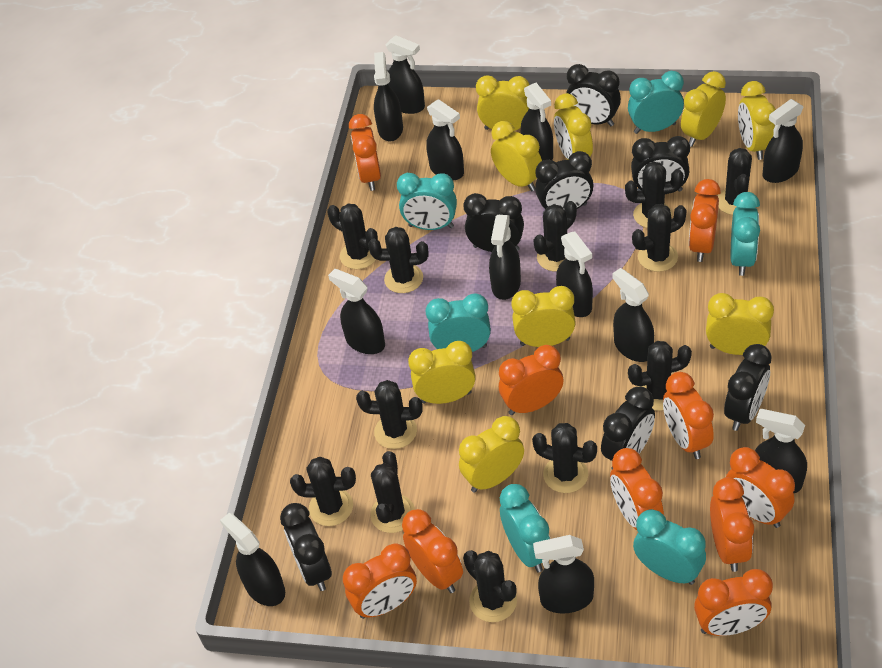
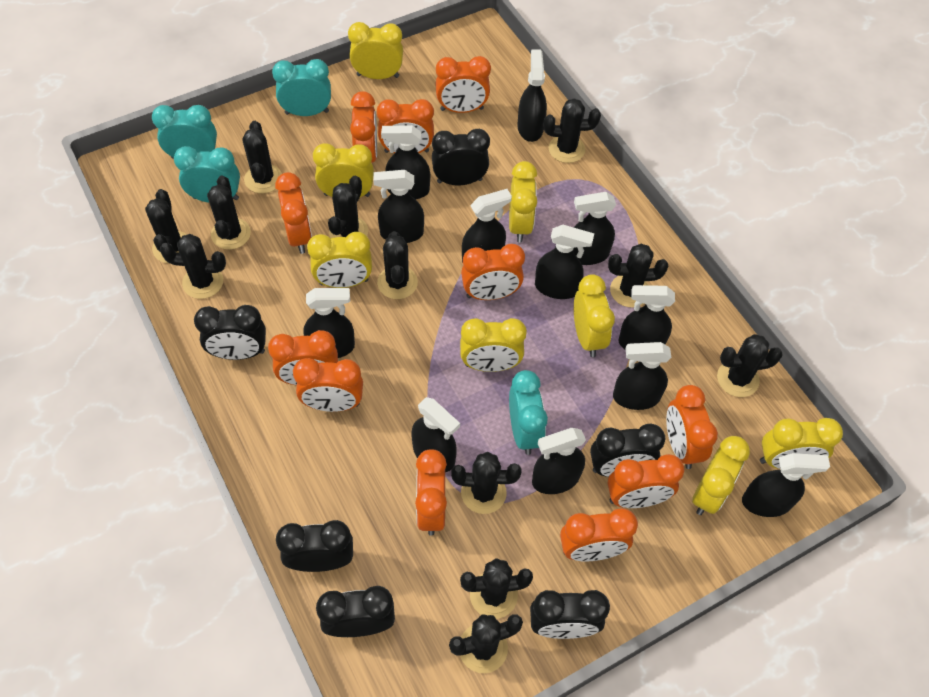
black clock: 7 -> 6
orange clock: 10 -> 11
turquoise clock: 6 -> 4
yellow clock: 9 -> 8

